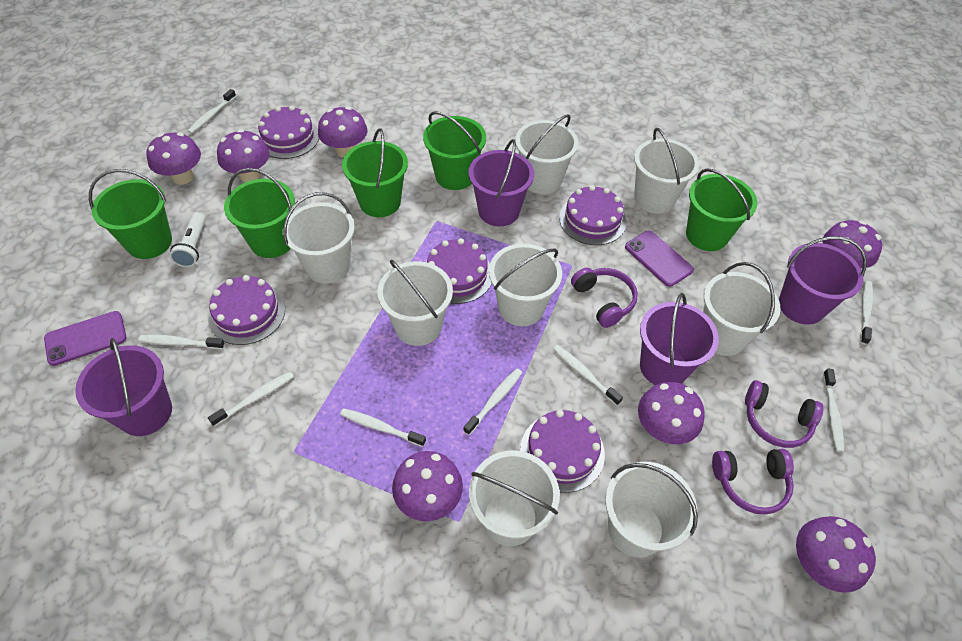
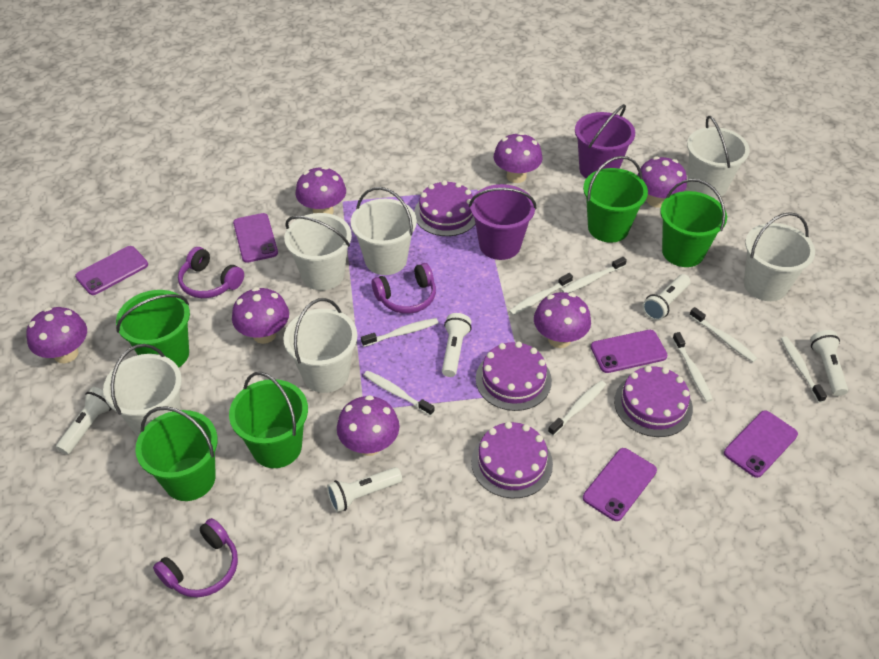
purple bucket: 4 -> 2
purple cake: 5 -> 4
purple phone: 2 -> 5
white bucket: 8 -> 6
white flashlight: 1 -> 5

